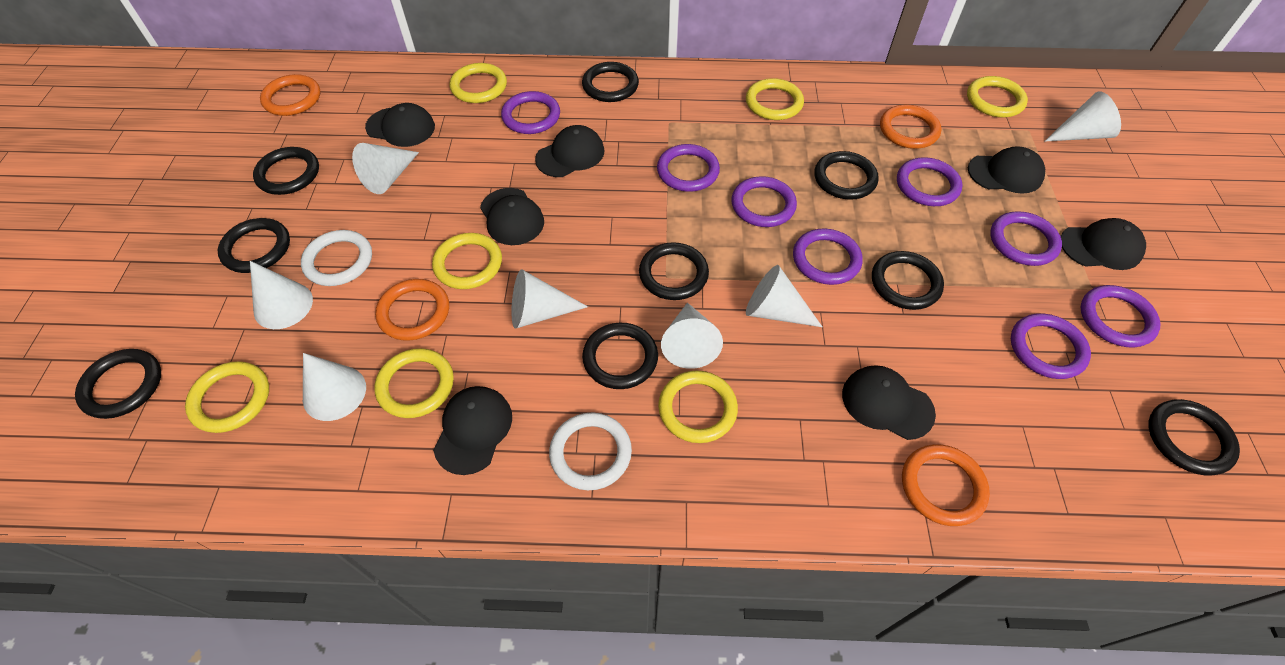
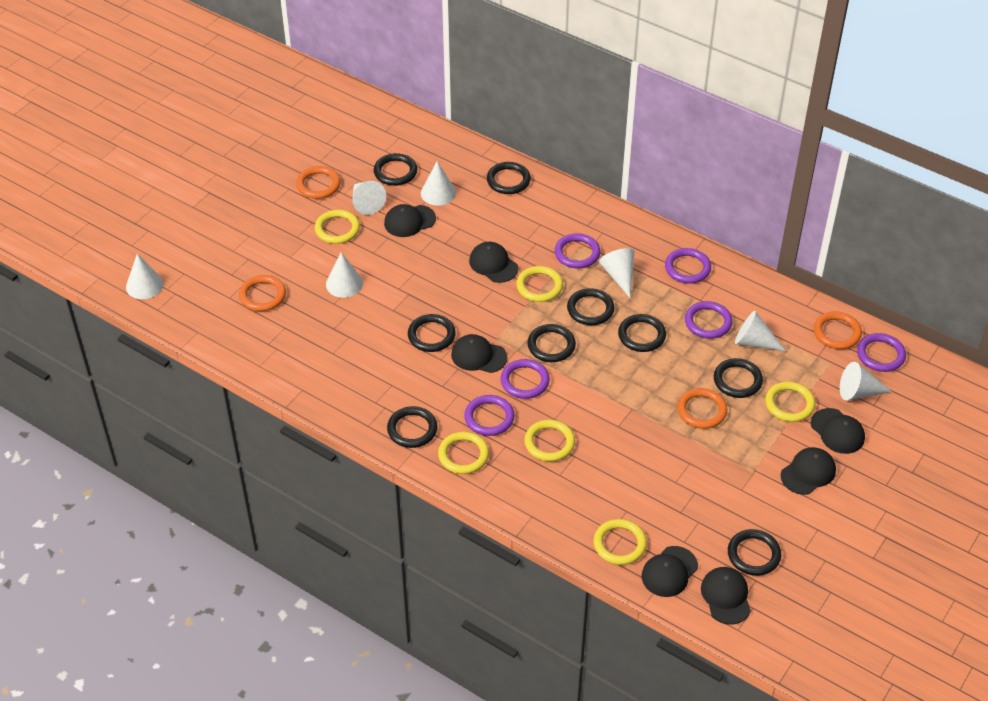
purple ring: 8 -> 6
white ring: 2 -> 0
yellow ring: 7 -> 6

